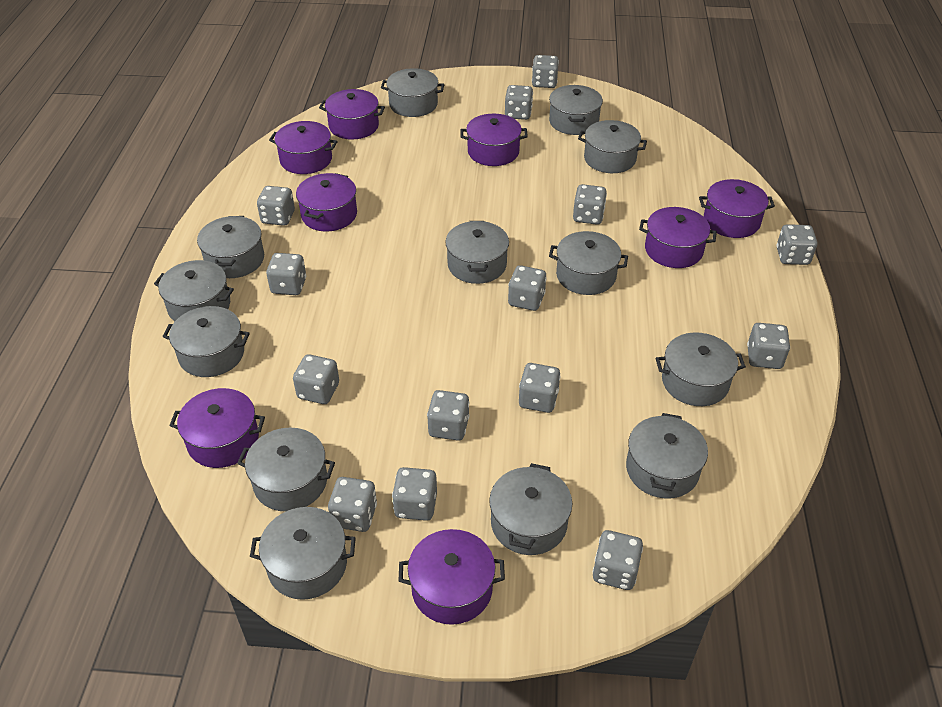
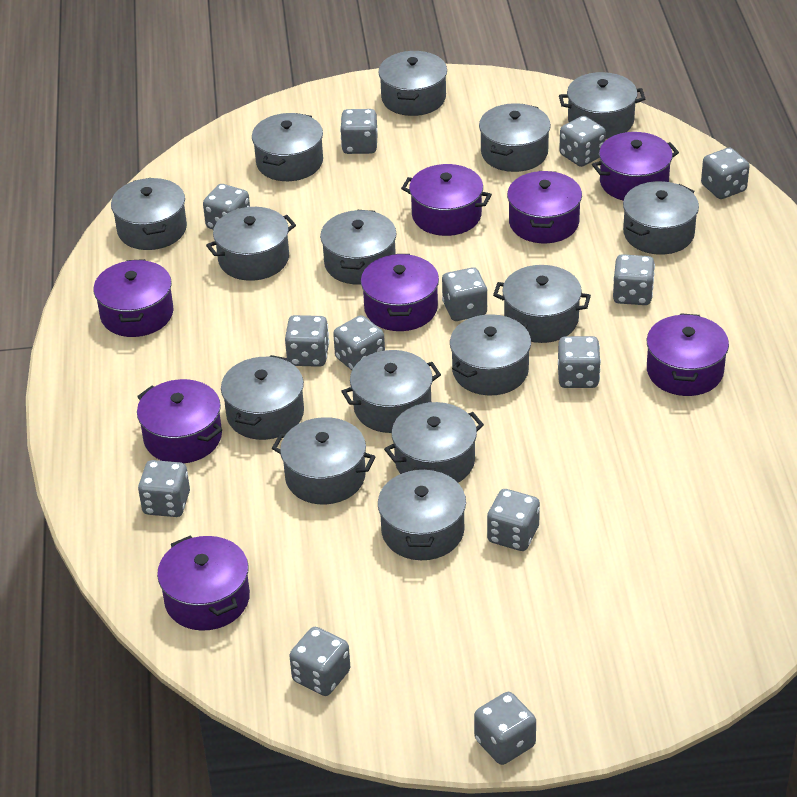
grey dice: 14 -> 13
grey pot: 13 -> 15

